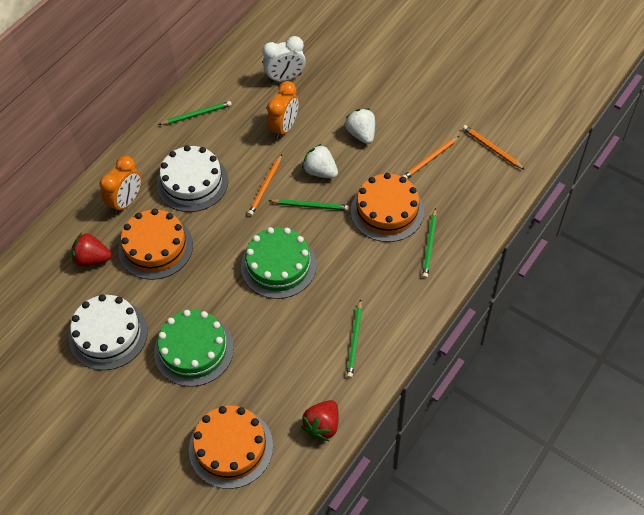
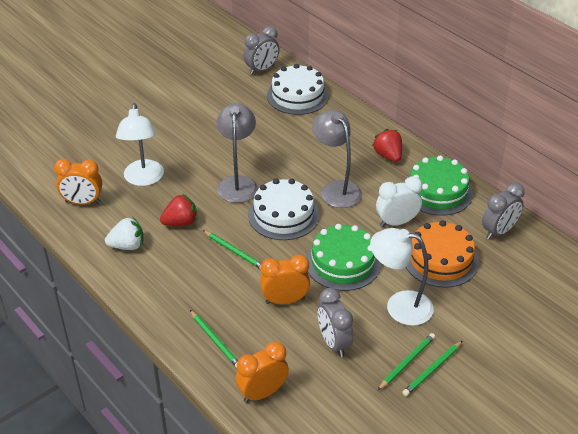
grey clock: 0 -> 3
grey lamp: 0 -> 2
orange cake: 3 -> 1
orange clock: 2 -> 3
orange pencil: 3 -> 0
white lamp: 0 -> 2
white strawberry: 2 -> 1

